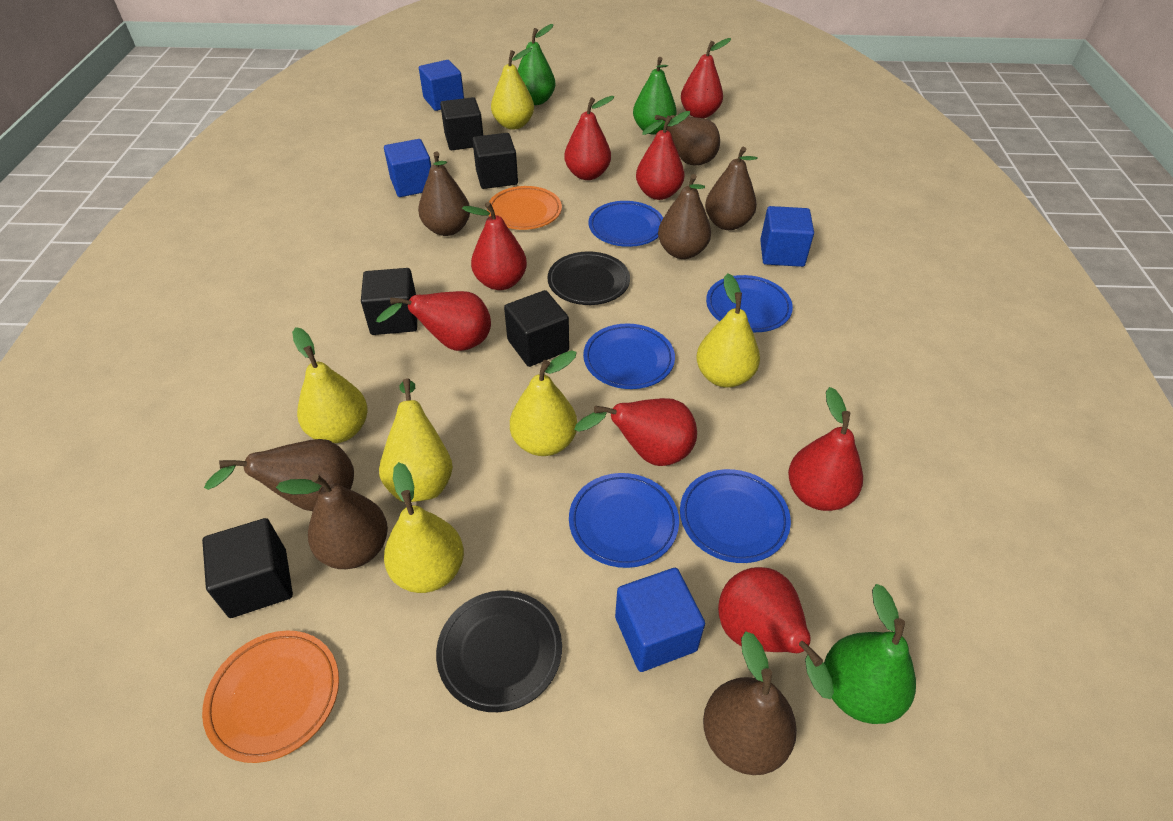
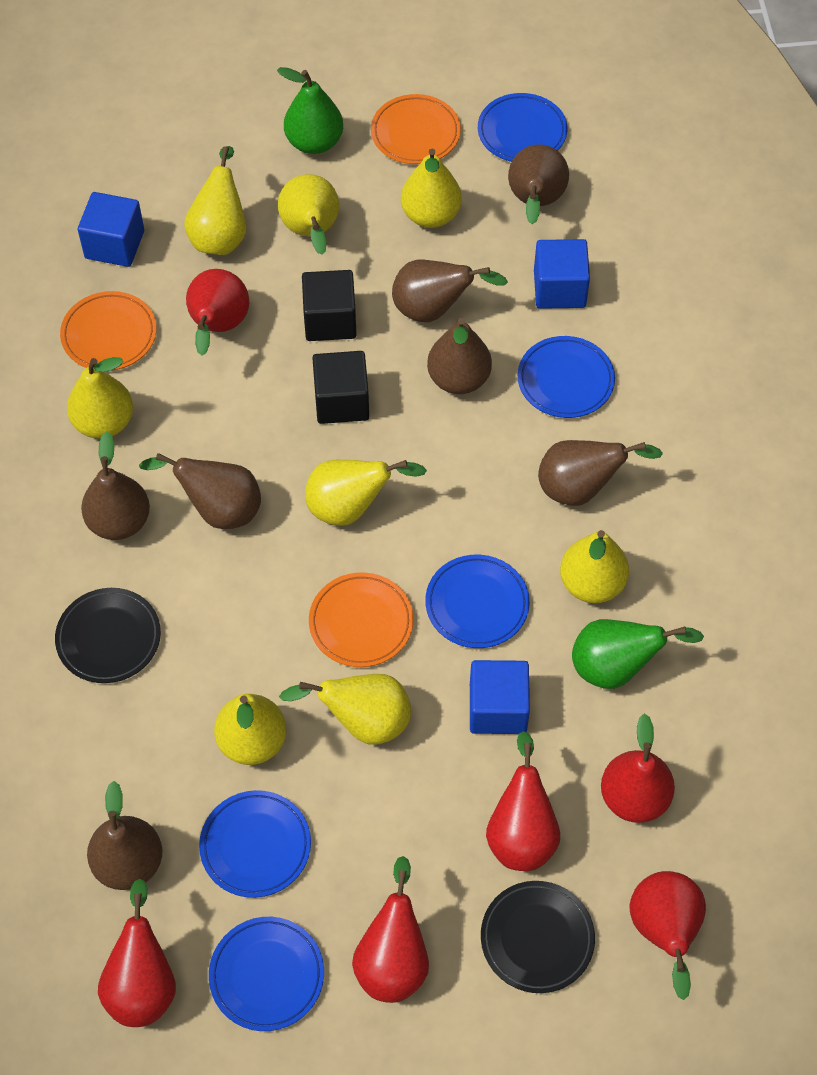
black cube: 5 -> 2
blue cube: 4 -> 3
green pear: 3 -> 2
orange plate: 2 -> 3
red pear: 8 -> 6
yellow pear: 6 -> 8

